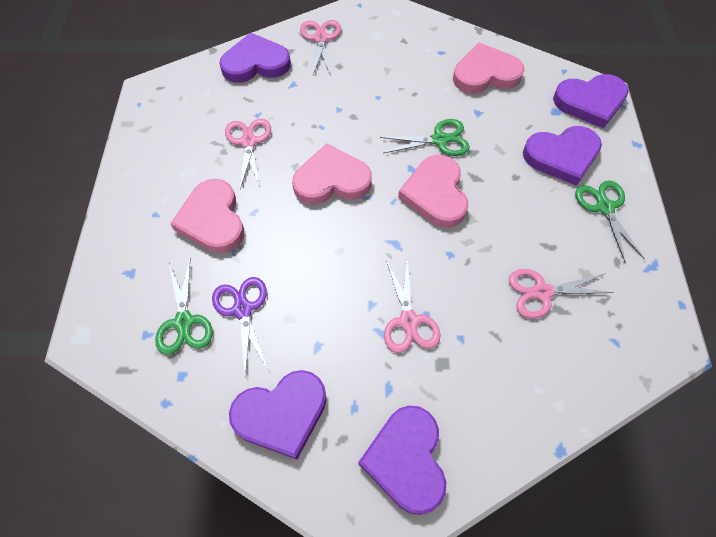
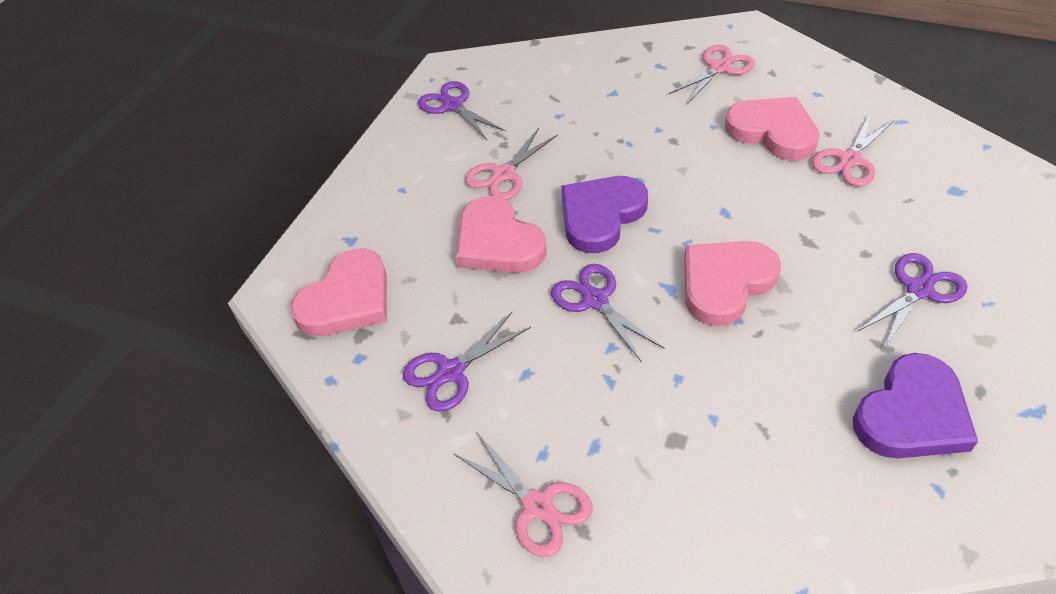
green scissors: 3 -> 0
purple heart: 5 -> 2
purple scissors: 1 -> 4

